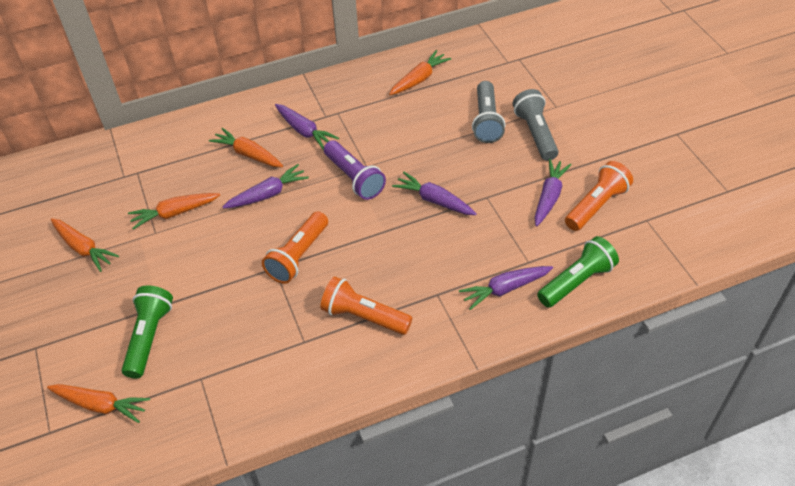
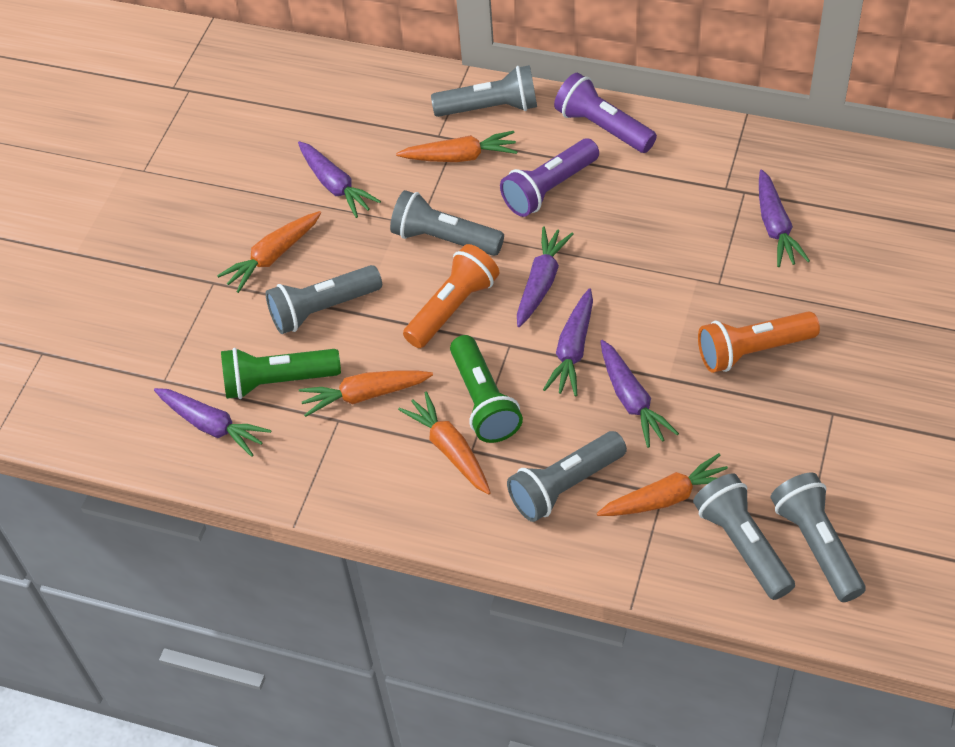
grey flashlight: 2 -> 6
orange flashlight: 3 -> 2
purple carrot: 5 -> 6
purple flashlight: 1 -> 2

